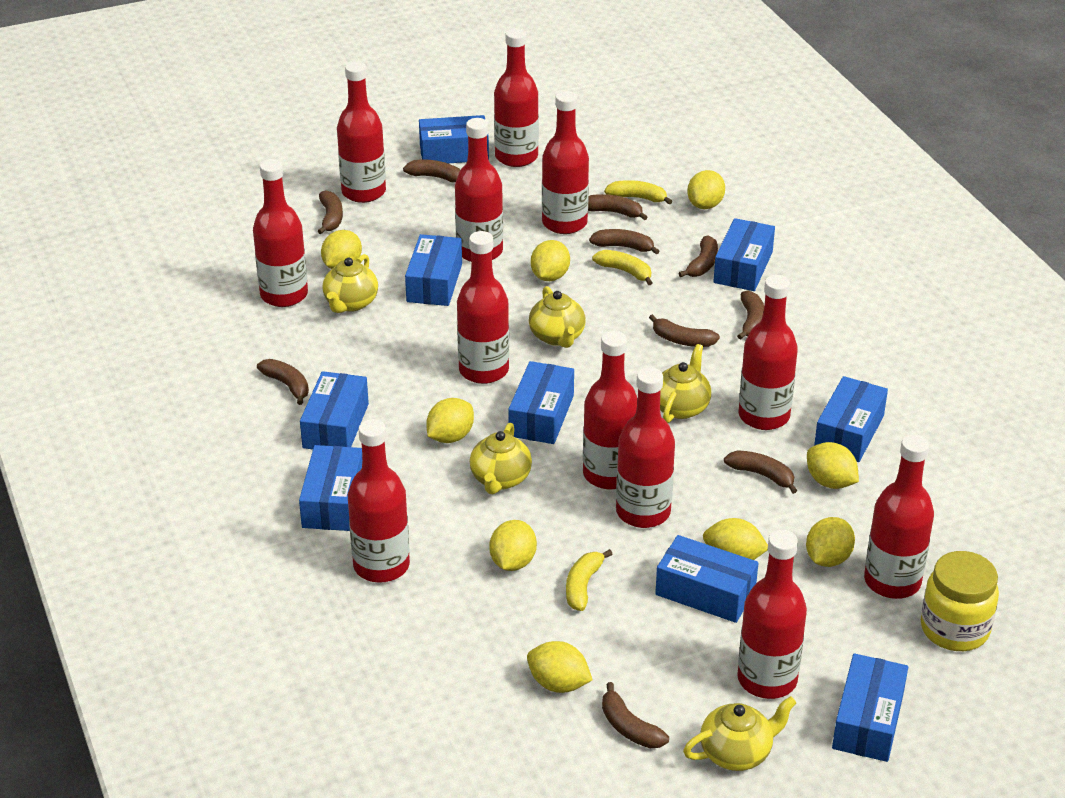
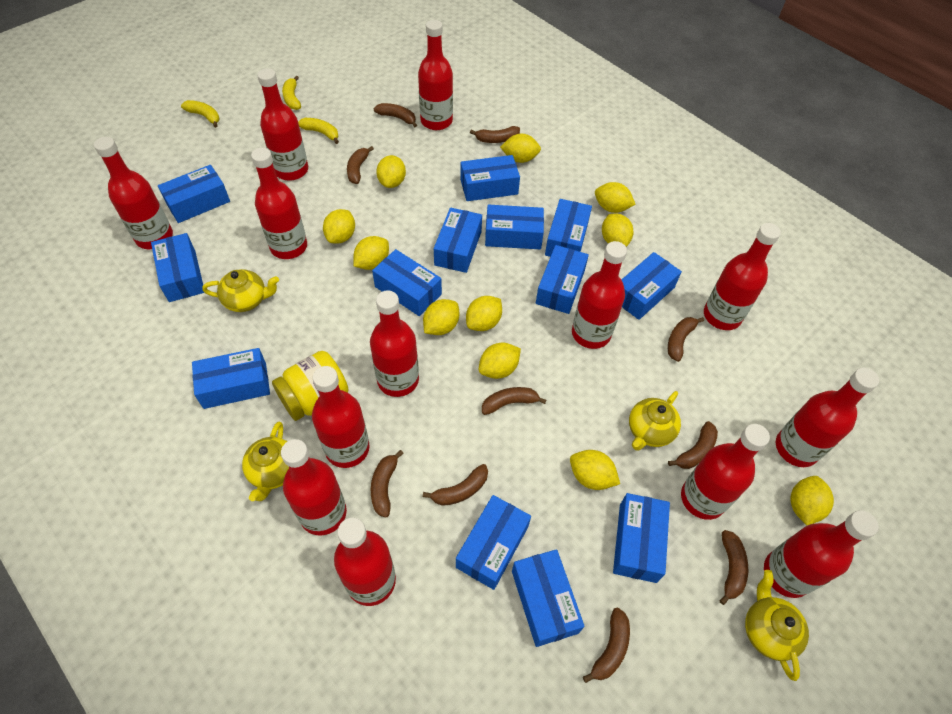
blue box: 9 -> 13
red bottle: 12 -> 13
yellow lemon: 9 -> 11
yellow teapot: 5 -> 4

